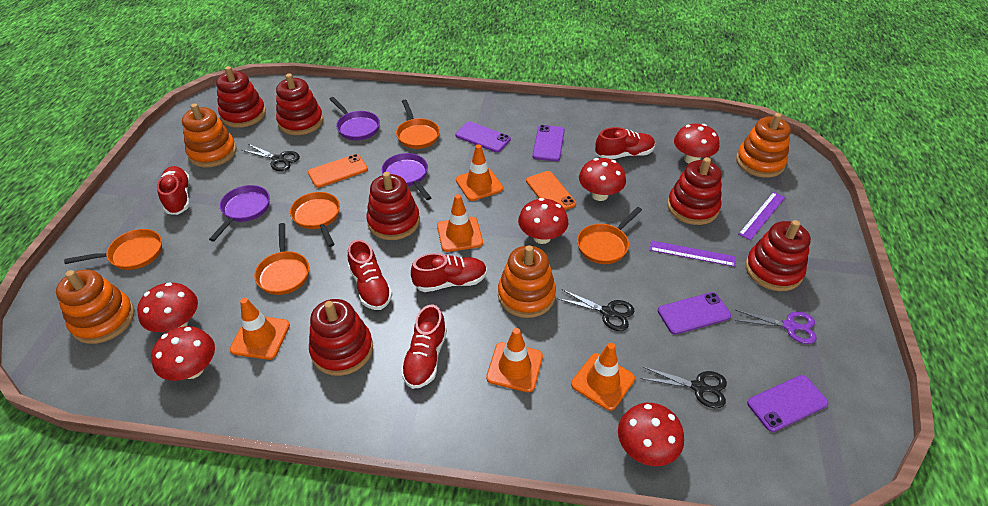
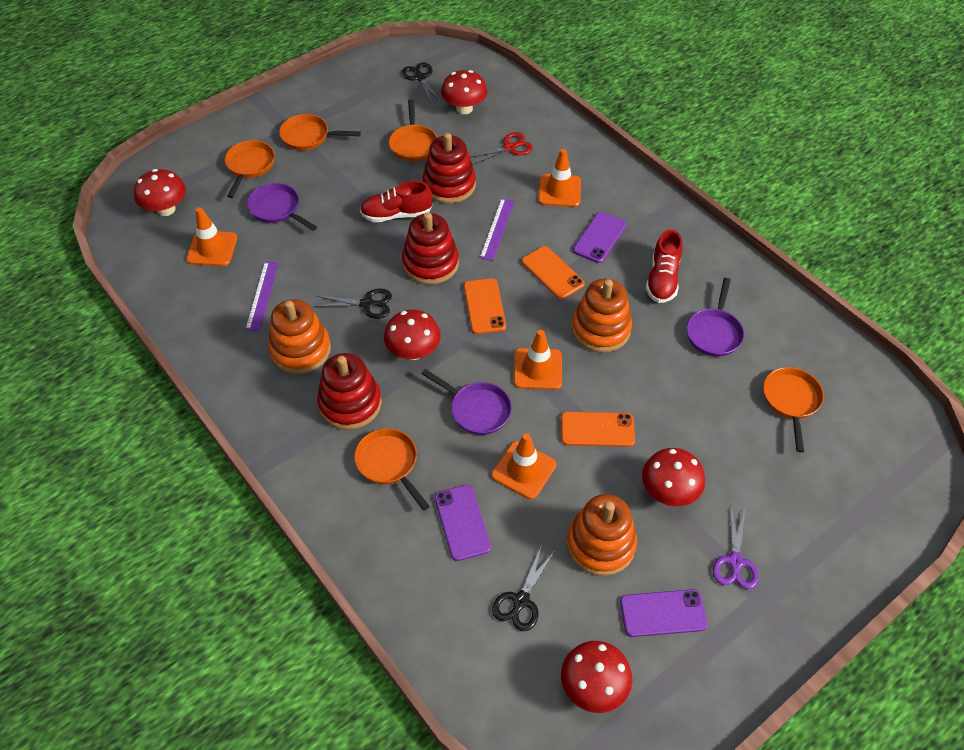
orange phone: 2 -> 3
orange stacking toy: 4 -> 3
orange traffic cone: 5 -> 4
purple phone: 4 -> 3
red mushroom: 6 -> 5
red scissors: 0 -> 1
red shoe: 5 -> 2
red stacking toy: 6 -> 3

